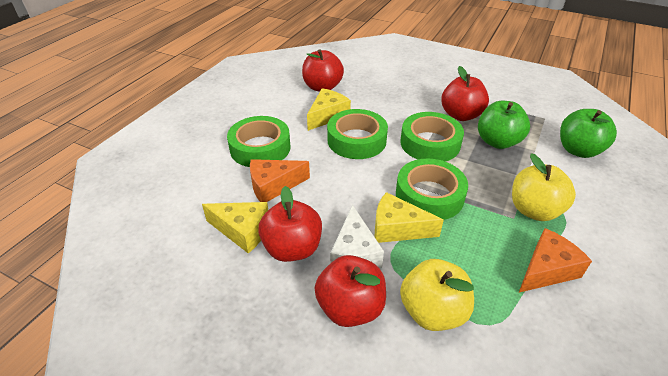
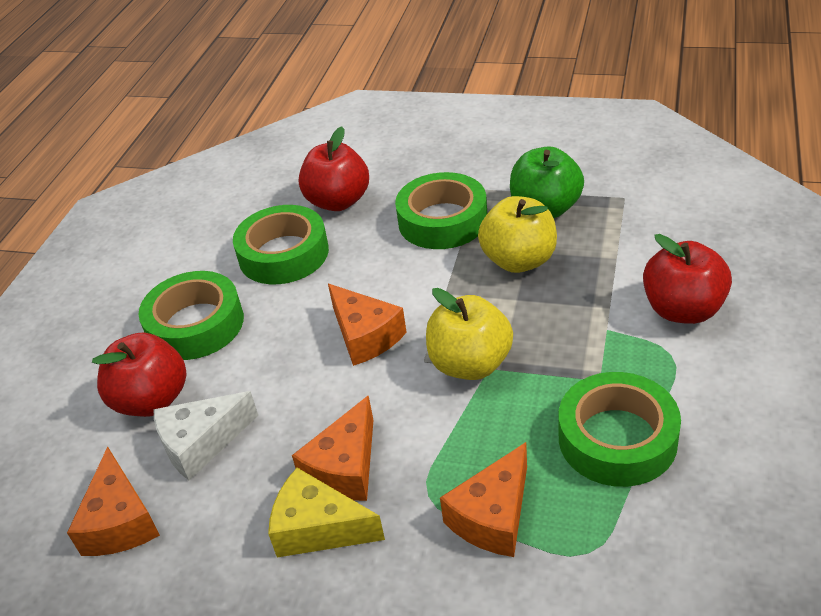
green apple: 2 -> 1
orange cheese: 2 -> 4
red apple: 4 -> 3
yellow cheese: 3 -> 1

